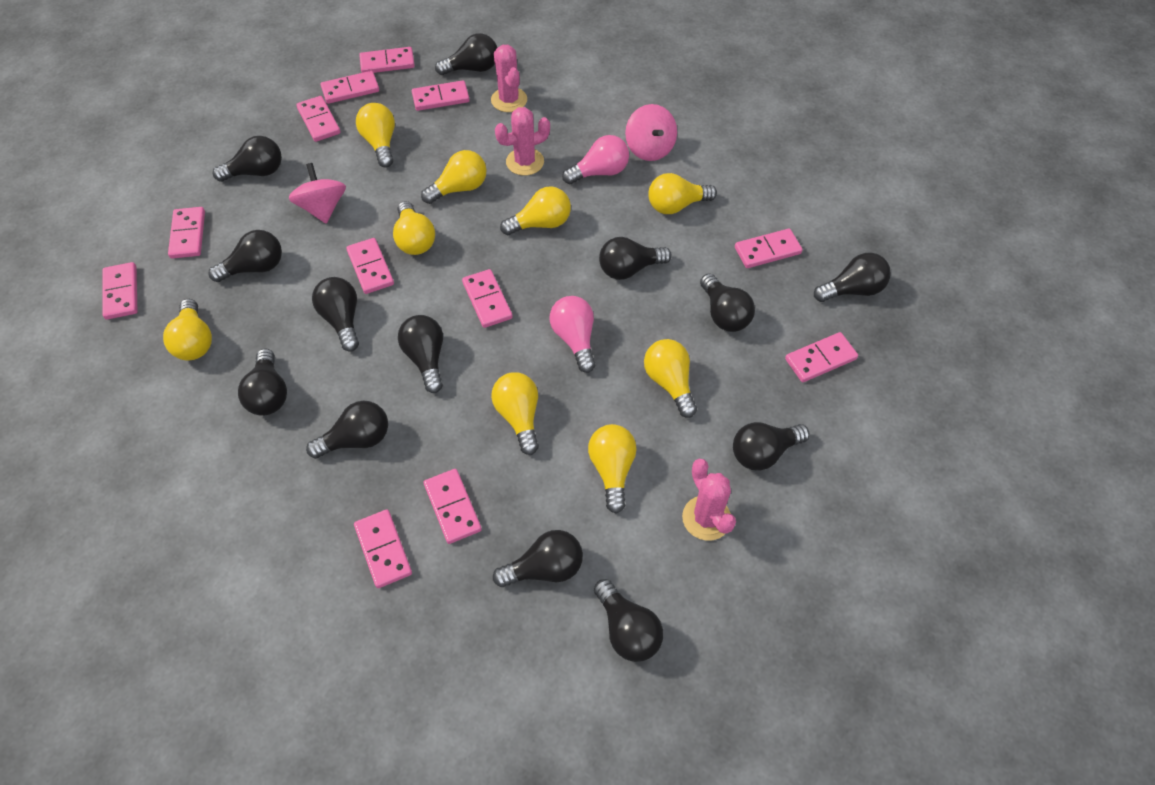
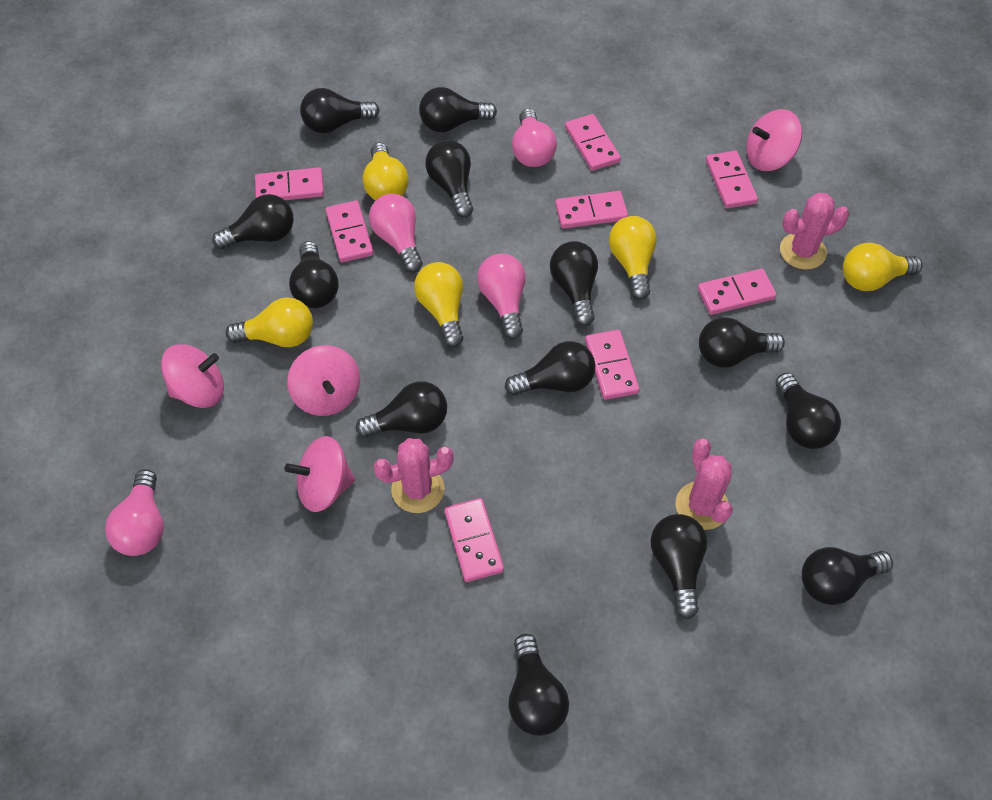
pink domino: 12 -> 8
pink light bulb: 2 -> 4
pink spinning top: 2 -> 4
yellow light bulb: 9 -> 5

